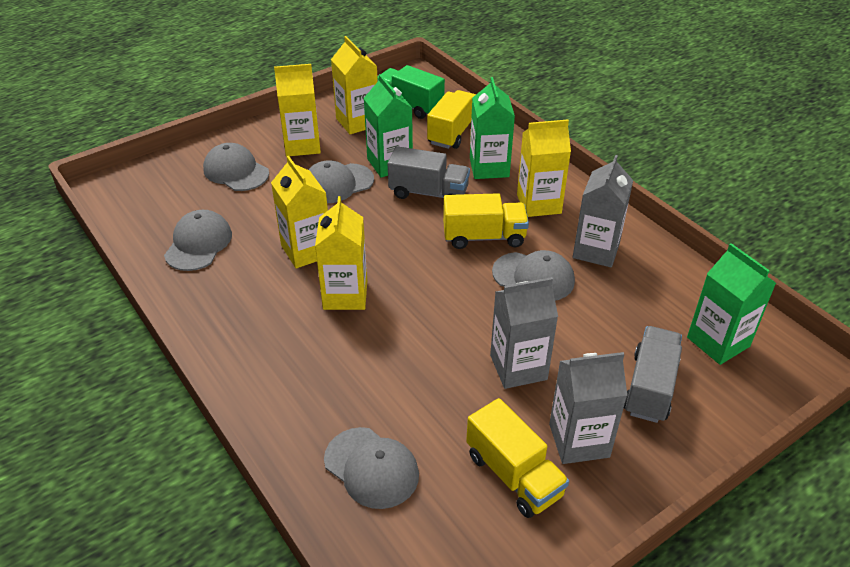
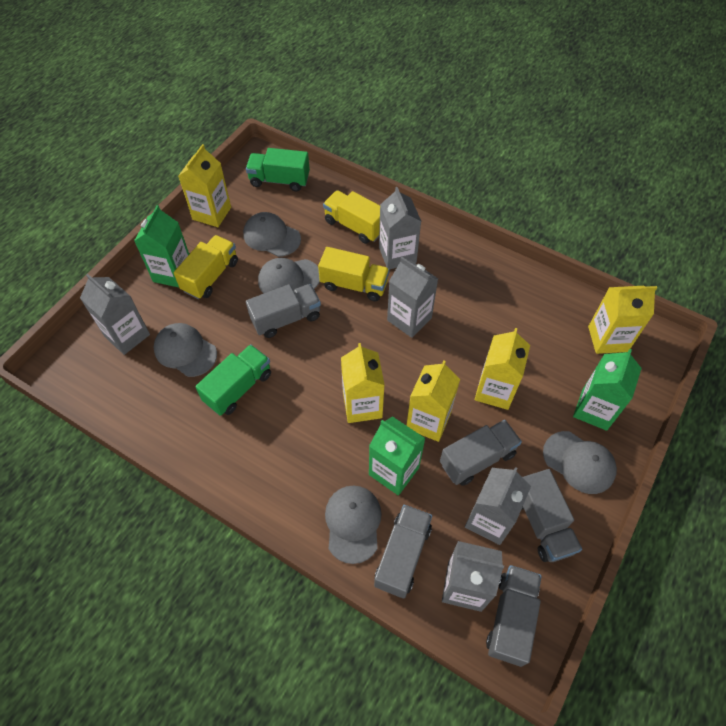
green truck: 1 -> 2
grey carton: 3 -> 5
grey truck: 2 -> 5

